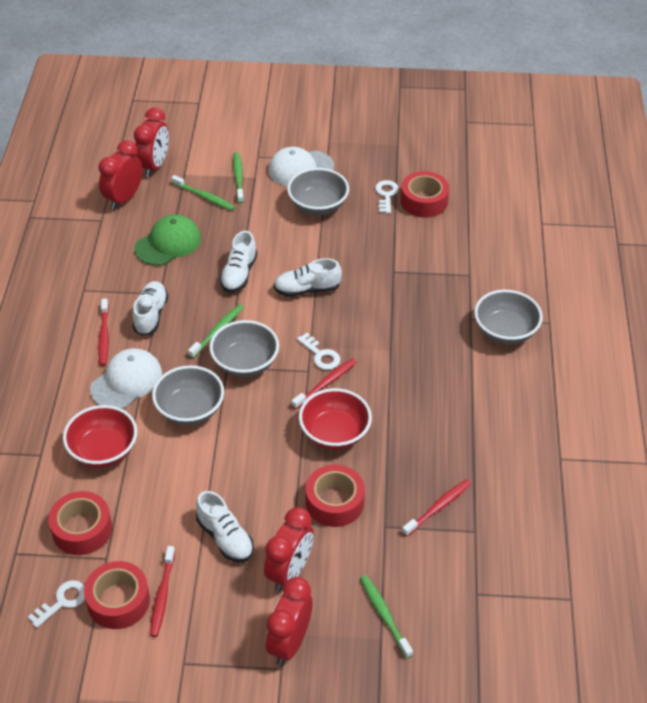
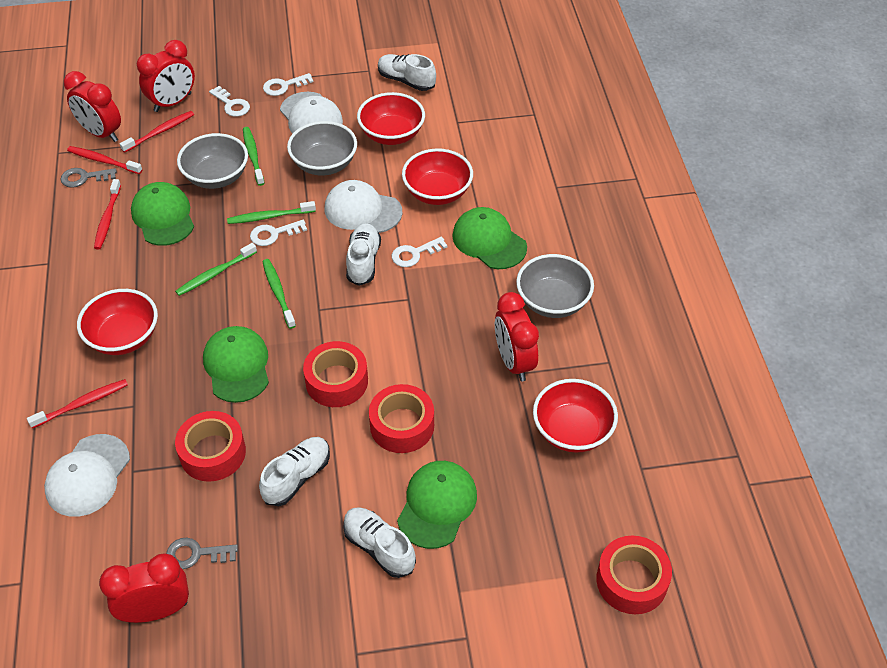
green cap: 1 -> 4
grey bowl: 4 -> 3
grey key: 0 -> 2
red bowl: 2 -> 4
white cap: 2 -> 3
white key: 3 -> 4

